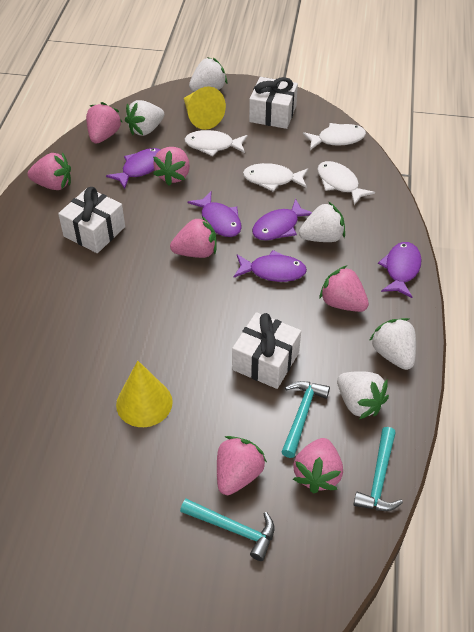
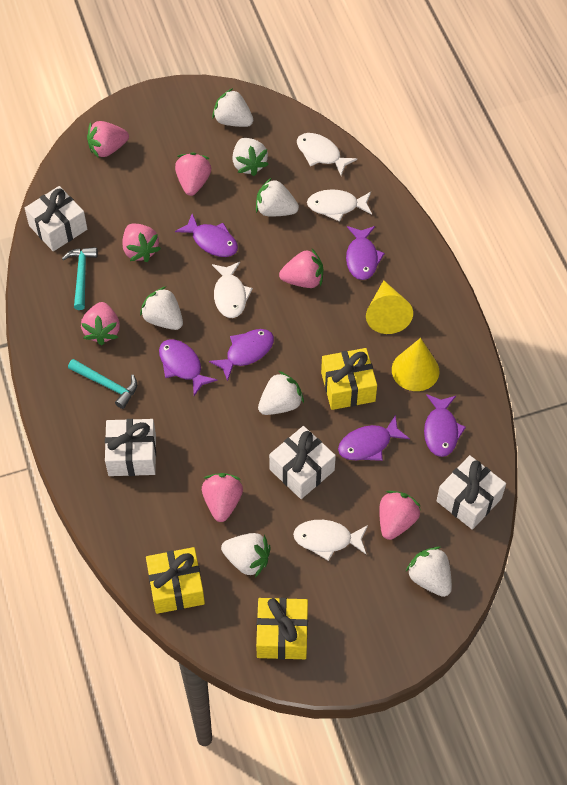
purple fish: 5 -> 6
turquoise hammer: 3 -> 2
white gift: 3 -> 4
white strawberry: 5 -> 7
yellow gift: 0 -> 3

